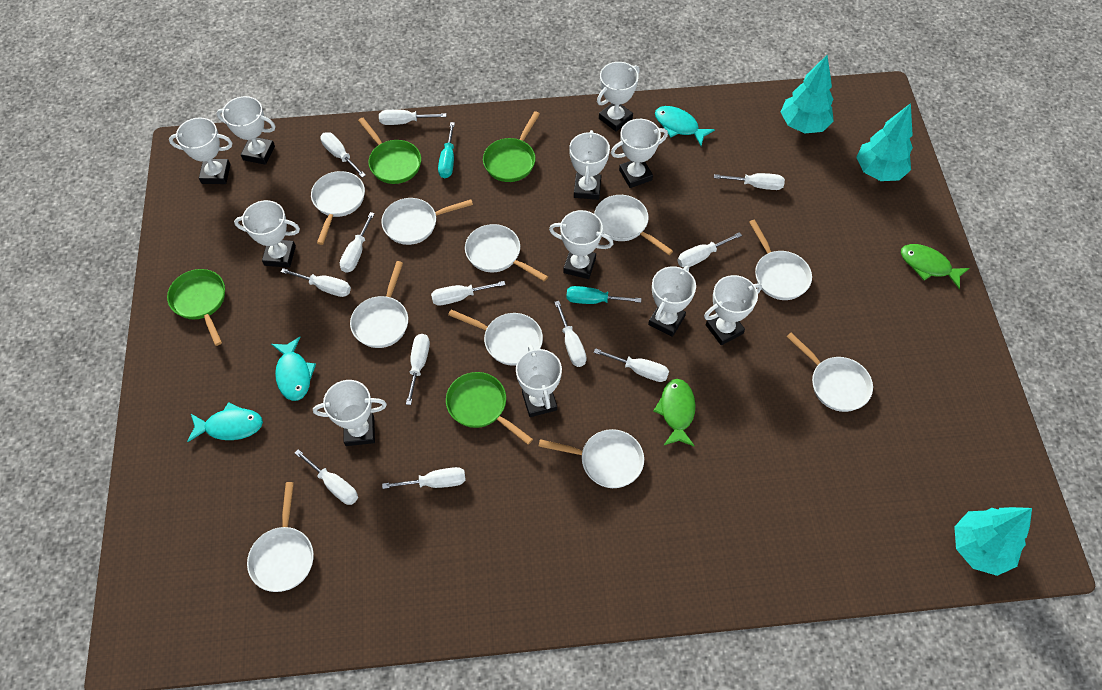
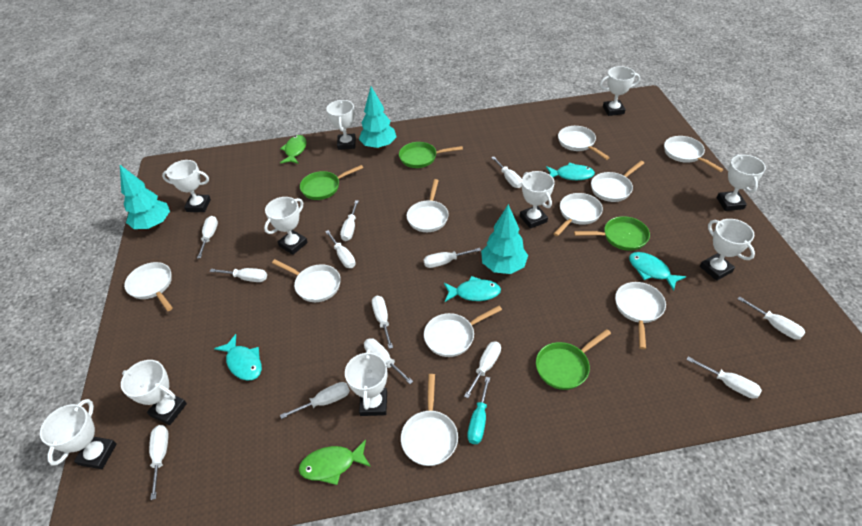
turquoise fish: 3 -> 4
turquoise screwdriver: 2 -> 1
white screwdriver: 12 -> 13
white trophy: 11 -> 10

